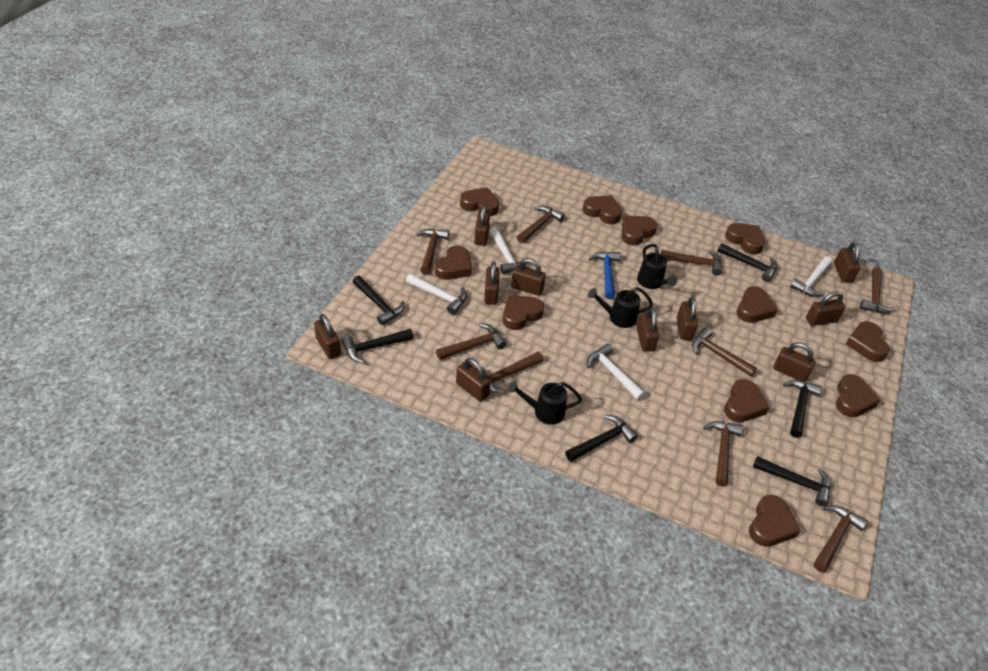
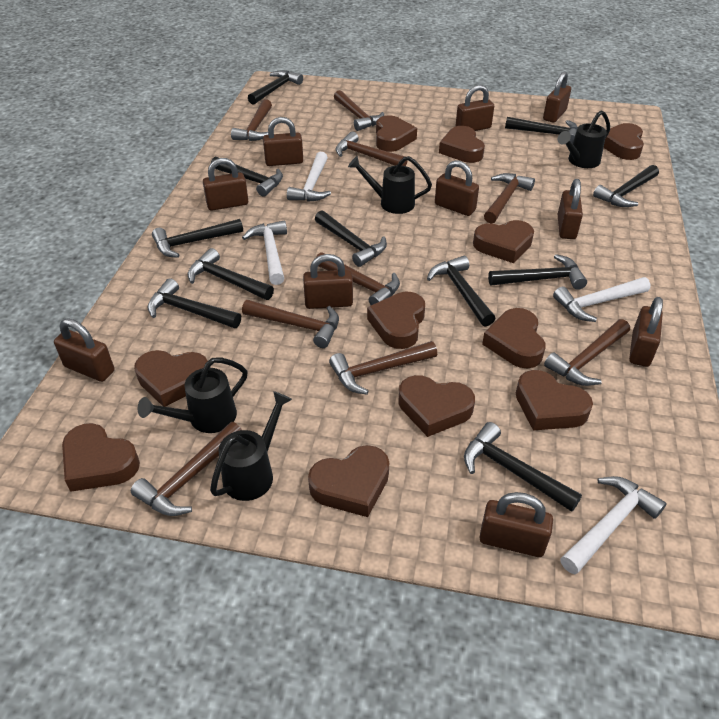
black hammer: 6 -> 11
black watering can: 3 -> 4
blue hammer: 1 -> 0

